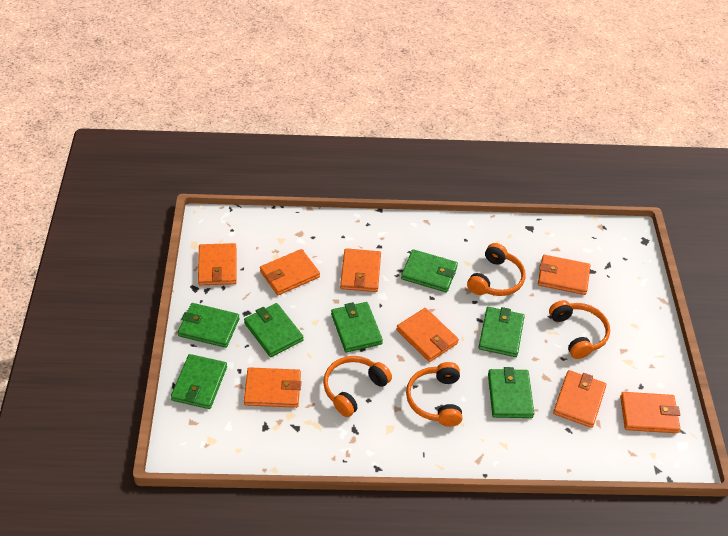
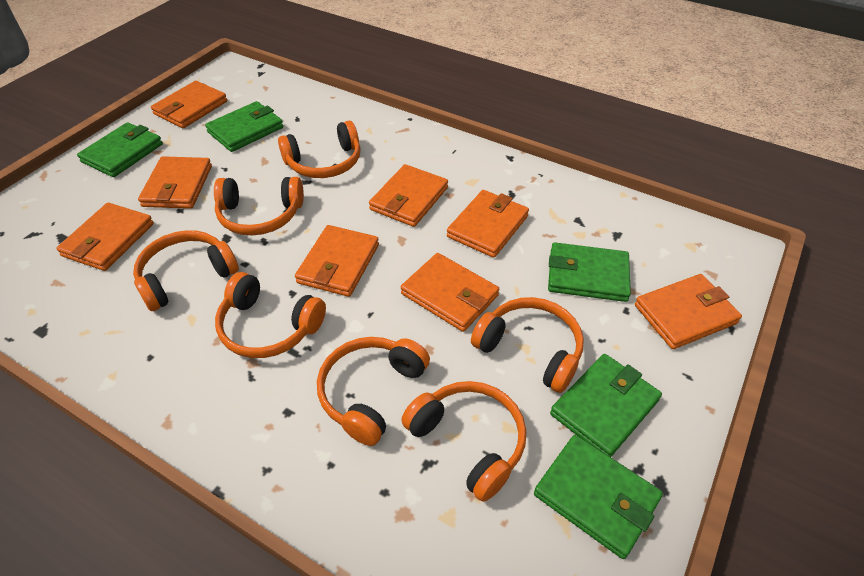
green wallet: 7 -> 5
orange headphones: 4 -> 7

